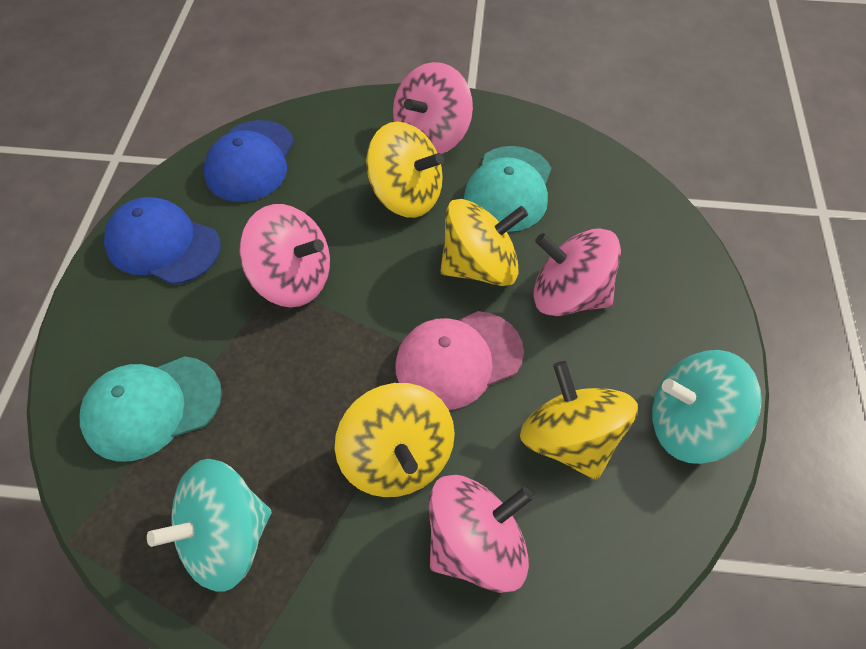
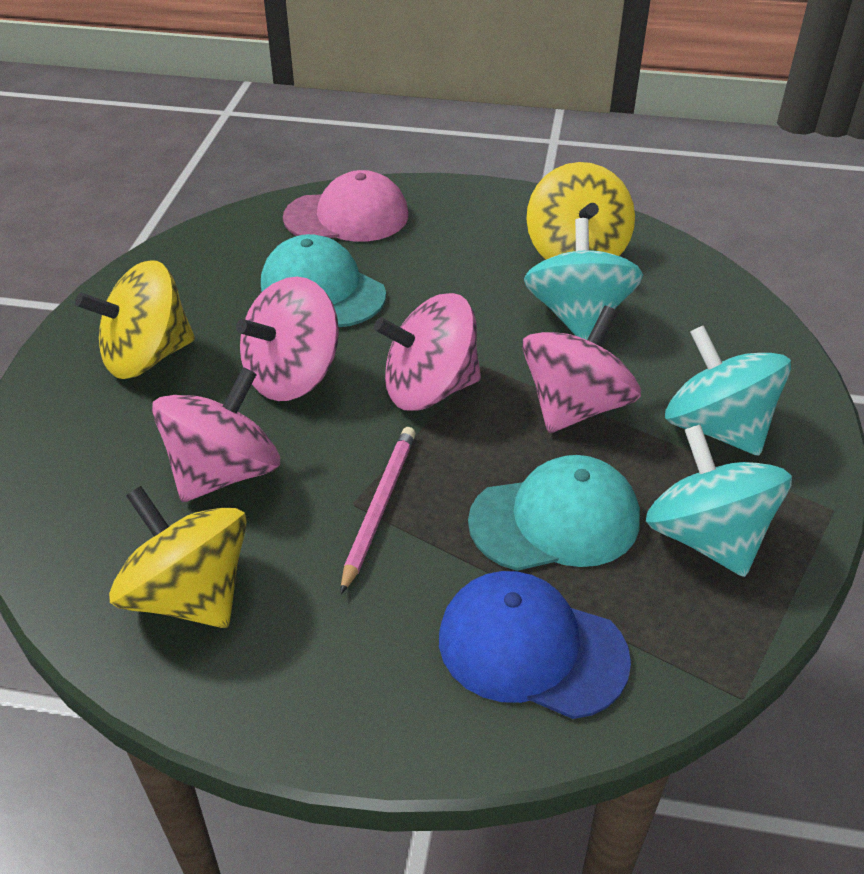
blue cap: 2 -> 1
pink pencil: 0 -> 1
turquoise spinning top: 2 -> 3
yellow spinning top: 4 -> 3

